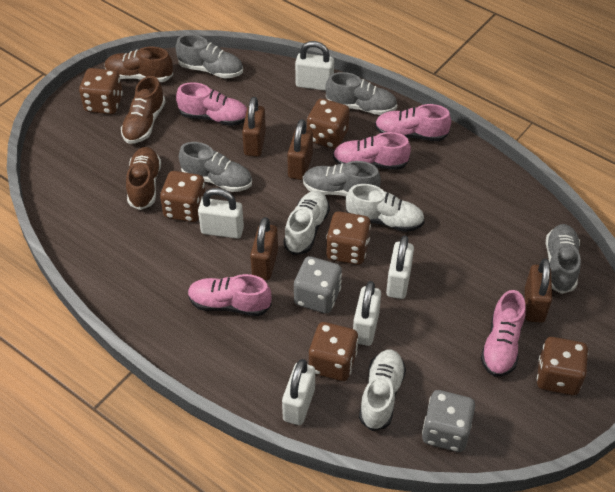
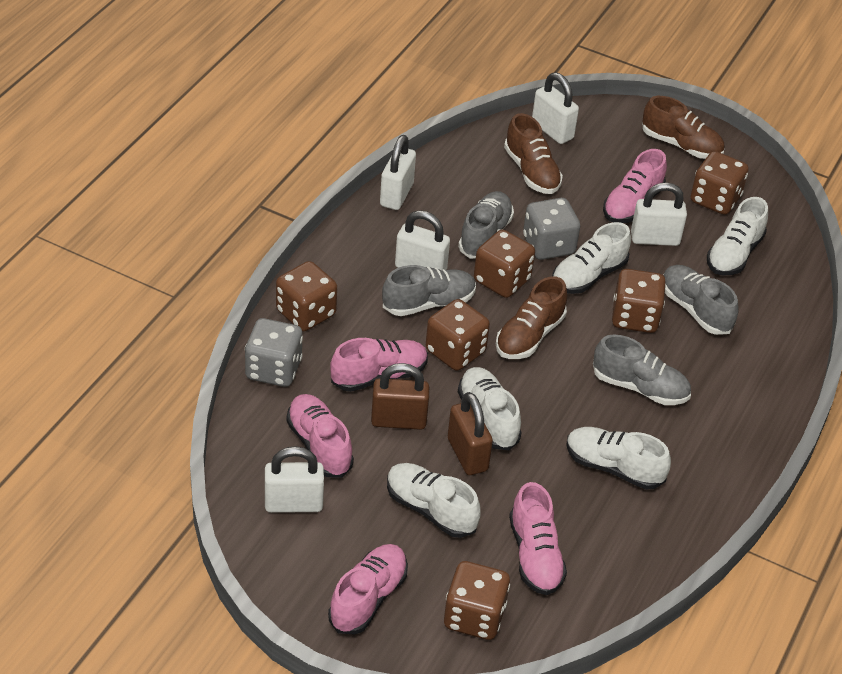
brown padlock: 4 -> 2
grey shoe: 5 -> 4
white shoe: 3 -> 5

